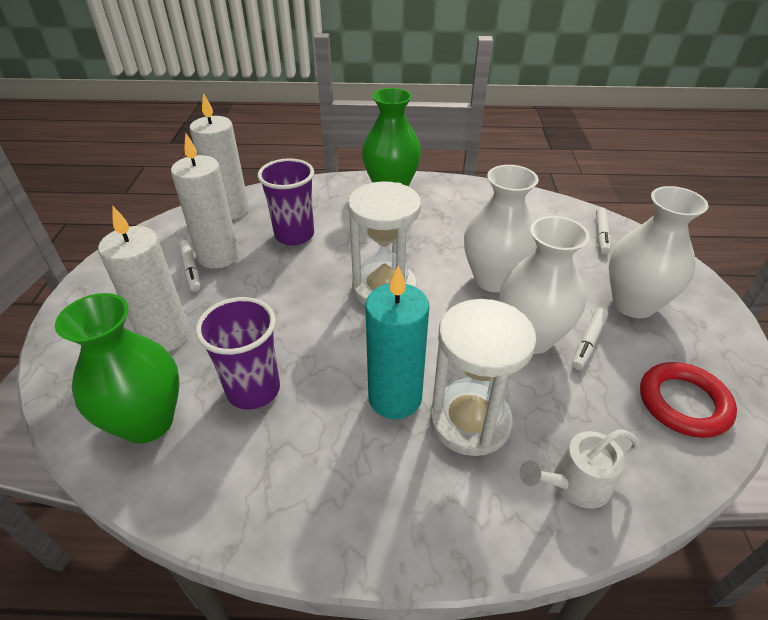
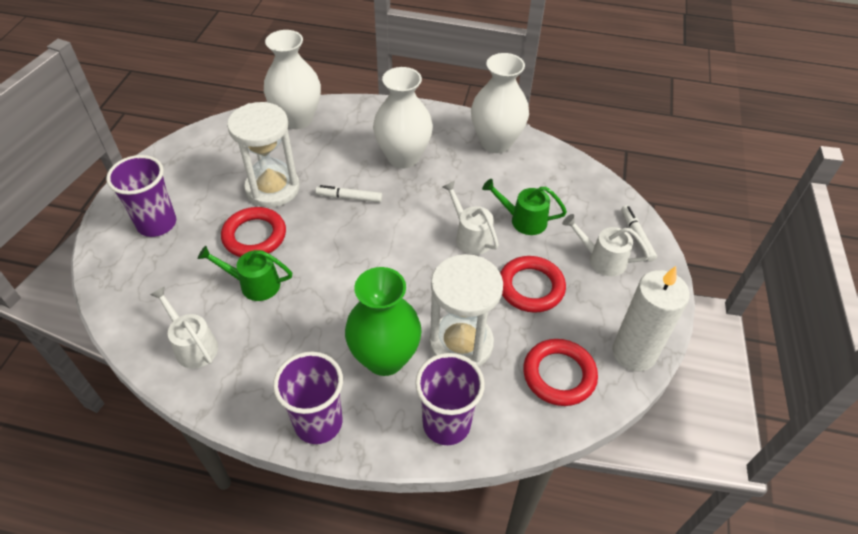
green vase: 2 -> 1
green watering can: 0 -> 2
purple cup: 2 -> 3
red ring: 1 -> 3
turquoise candle: 1 -> 0
white candle: 3 -> 1
white marker: 3 -> 2
white watering can: 1 -> 3

